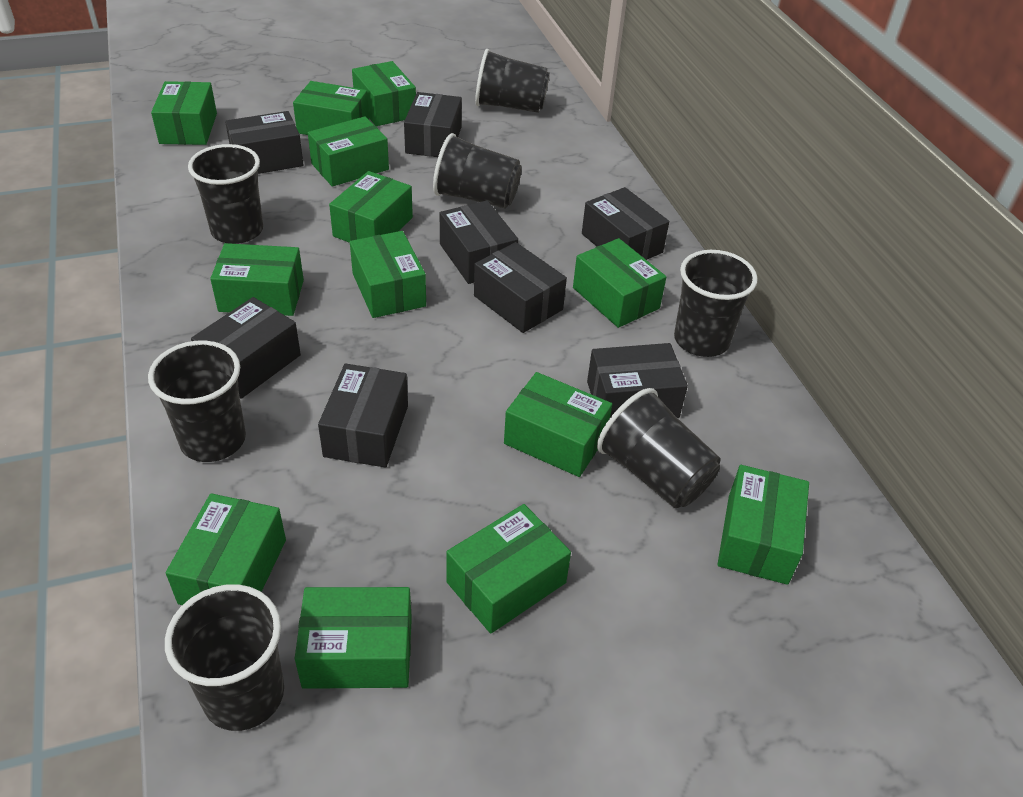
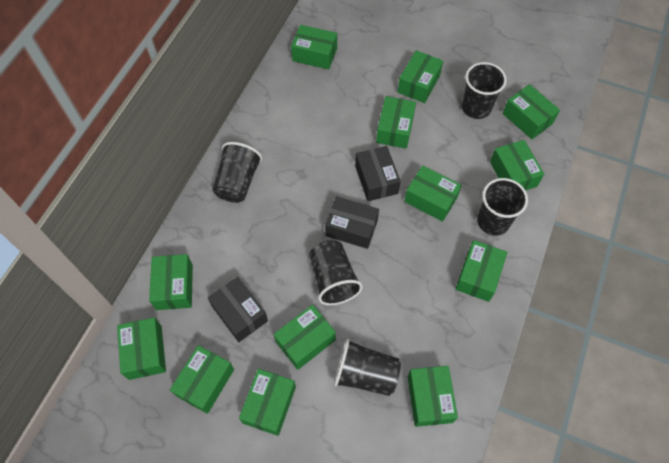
black box: 8 -> 3
black cup: 7 -> 5

